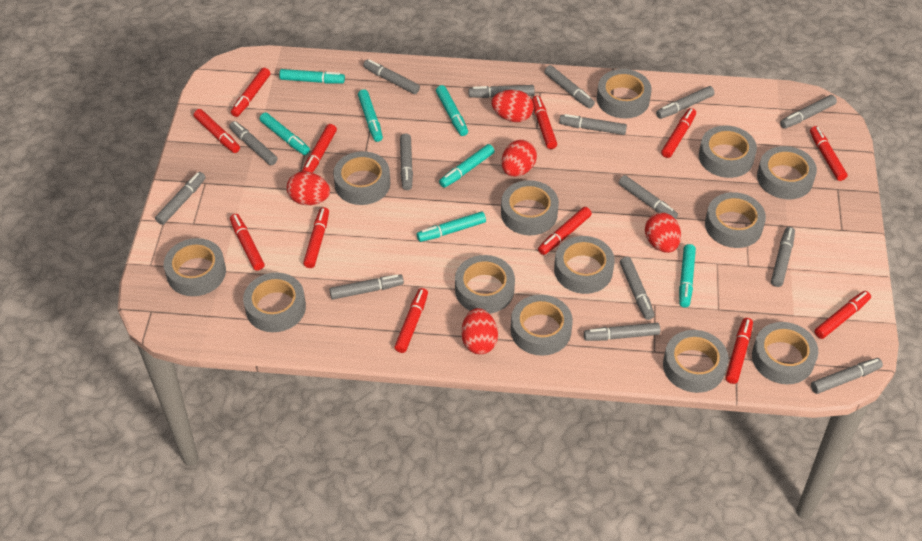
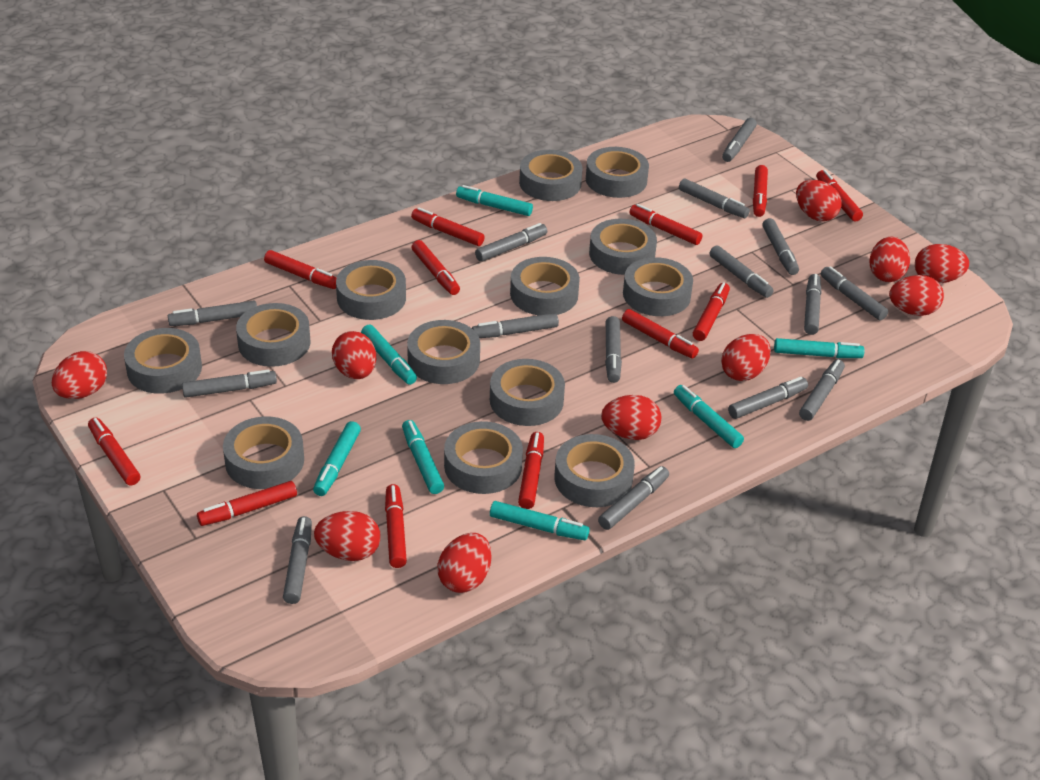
red egg: 5 -> 10

